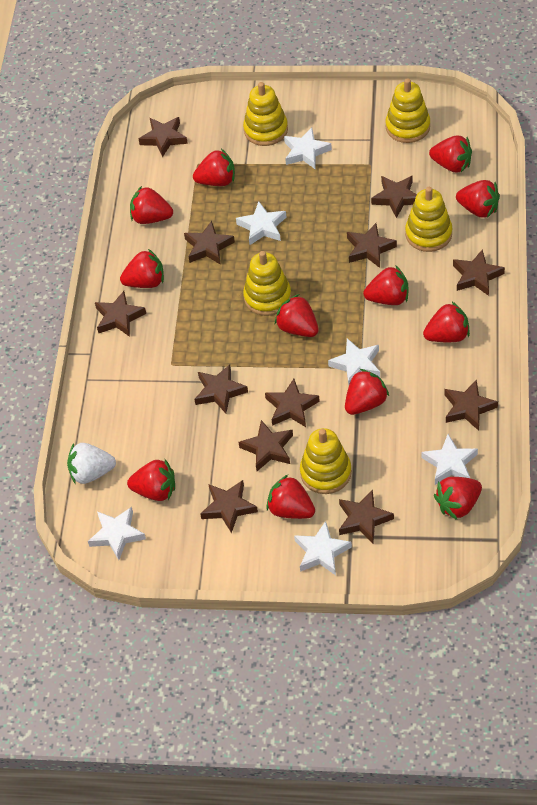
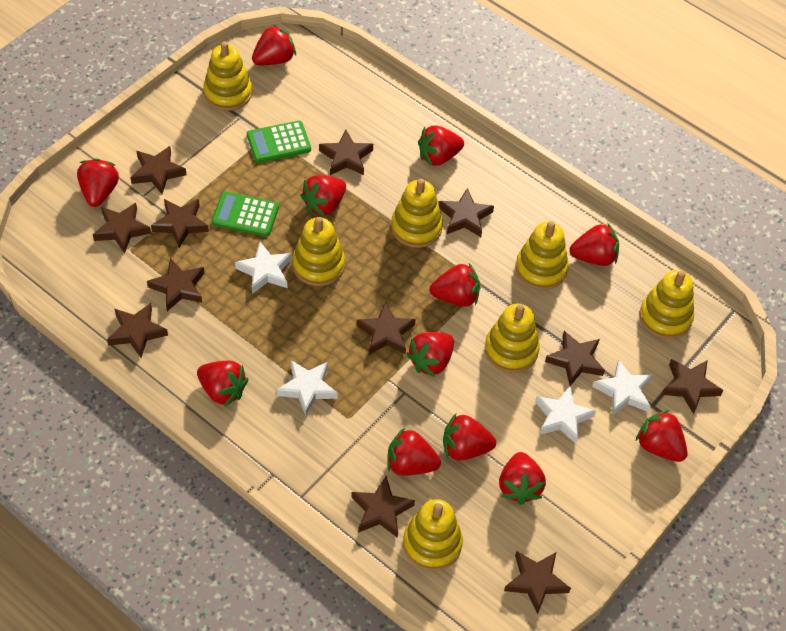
green calculator: 0 -> 2
white star: 6 -> 4
white strawberry: 1 -> 0
yellow stacking toy: 5 -> 7

